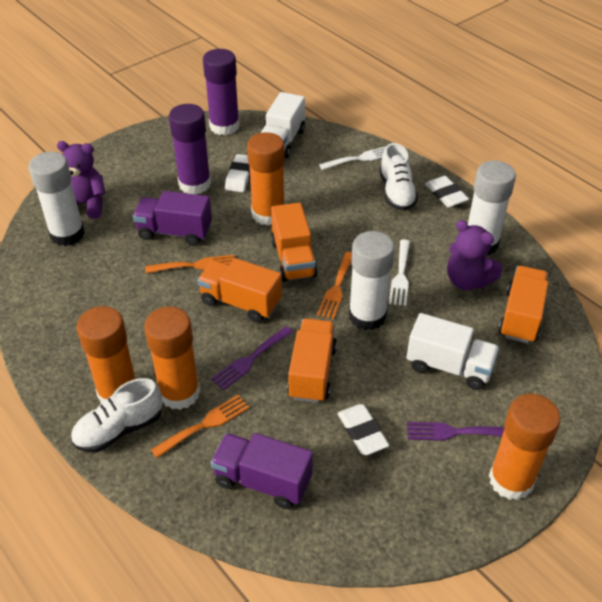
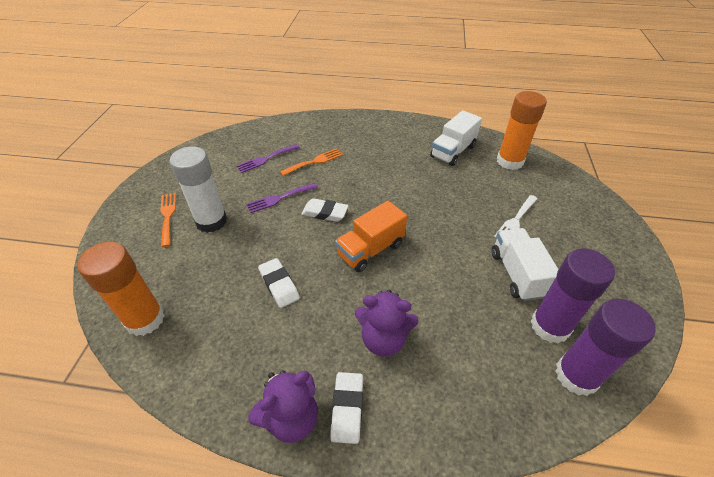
orange fork: 3 -> 2
orange glue stick: 4 -> 2
orange truck: 4 -> 1
purple truck: 2 -> 0
white fork: 2 -> 1
white glue stick: 3 -> 1
white shoe: 2 -> 0

